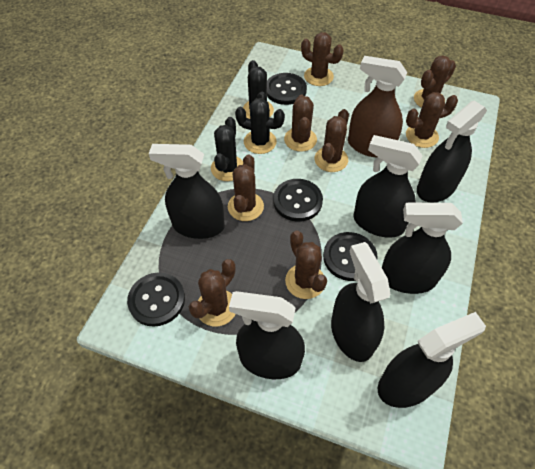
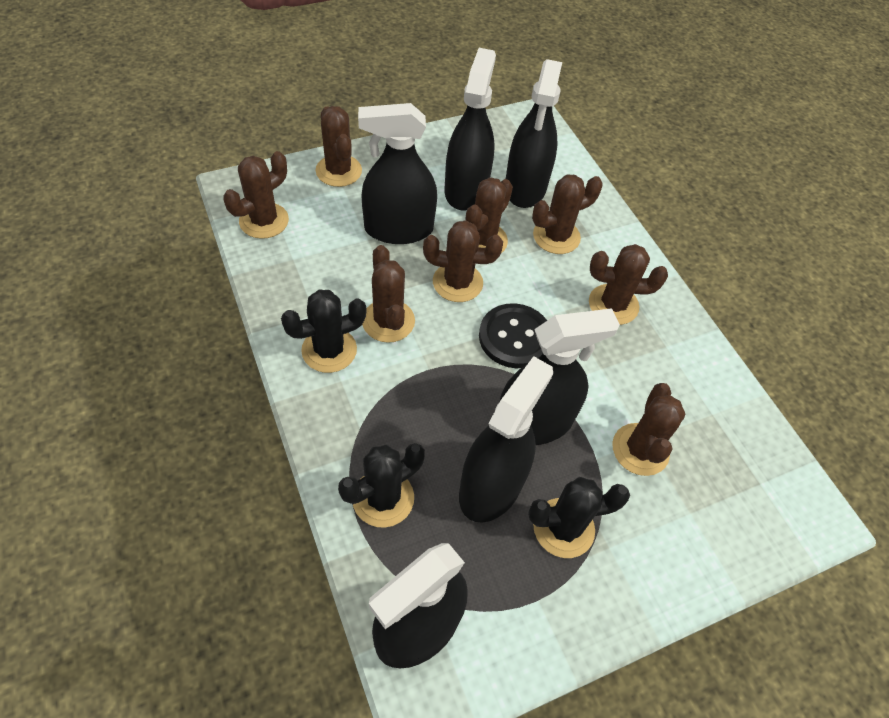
black button: 4 -> 1
black spray bottle: 7 -> 6
brown spray bottle: 1 -> 0

